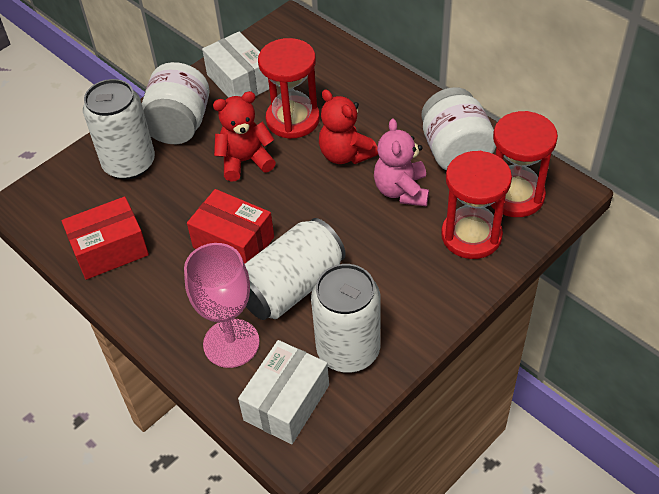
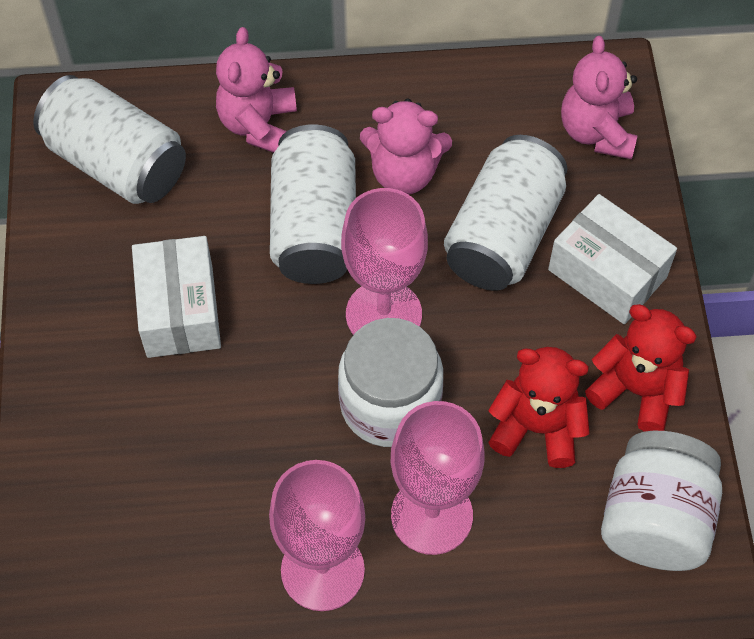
pink goblet: 1 -> 3
pink teddy bear: 1 -> 3
red box: 2 -> 0
red hourglass: 3 -> 0

